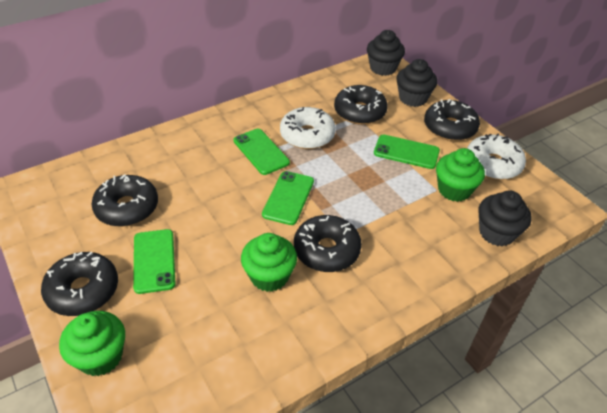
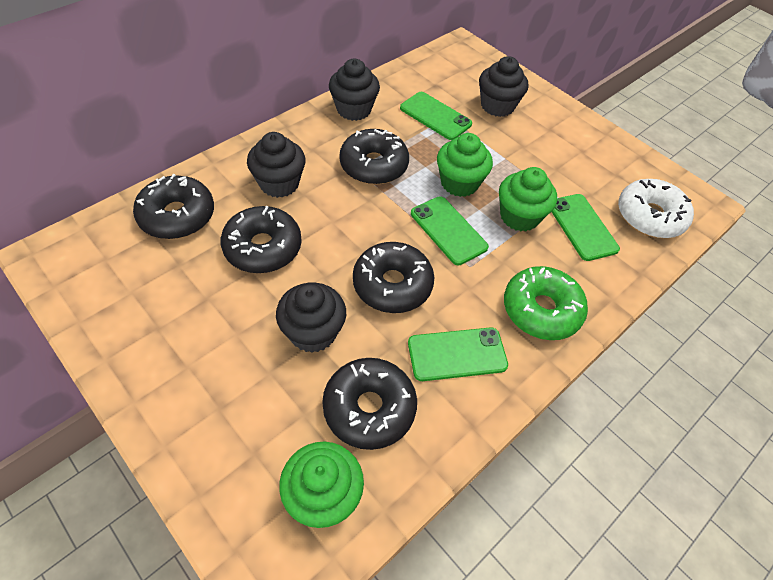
black cupcake: 3 -> 4
green donut: 0 -> 1
white donut: 2 -> 1

